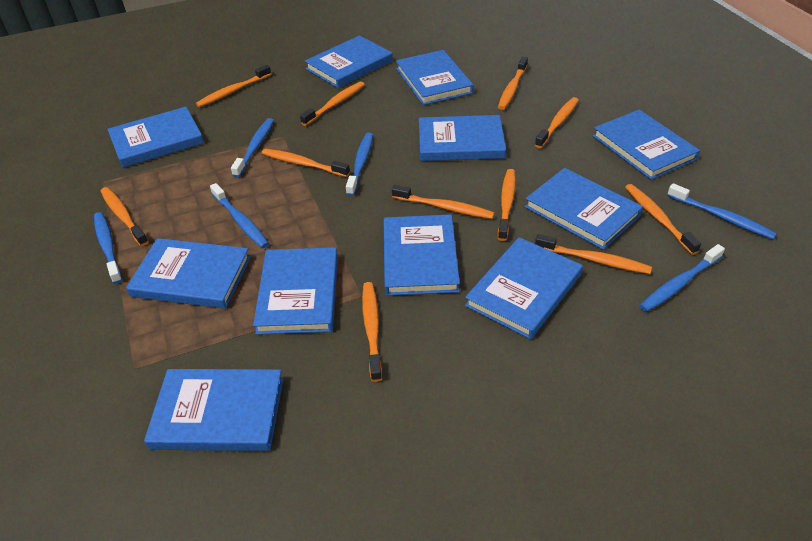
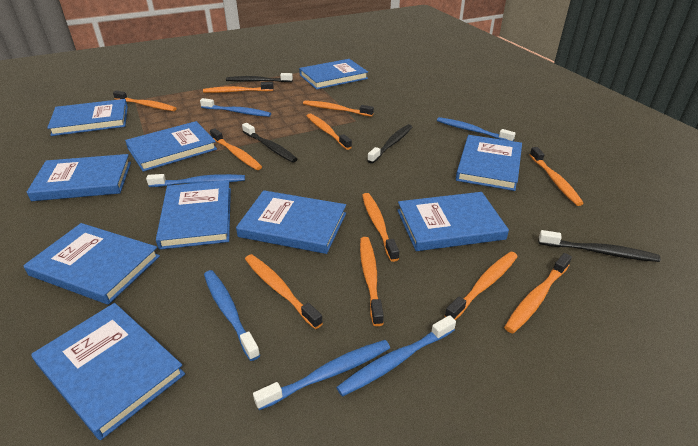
black toothbrush: 0 -> 4
blue book: 11 -> 10

